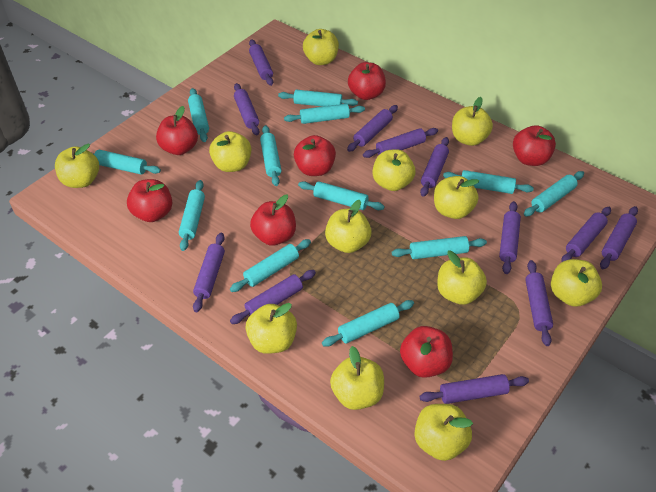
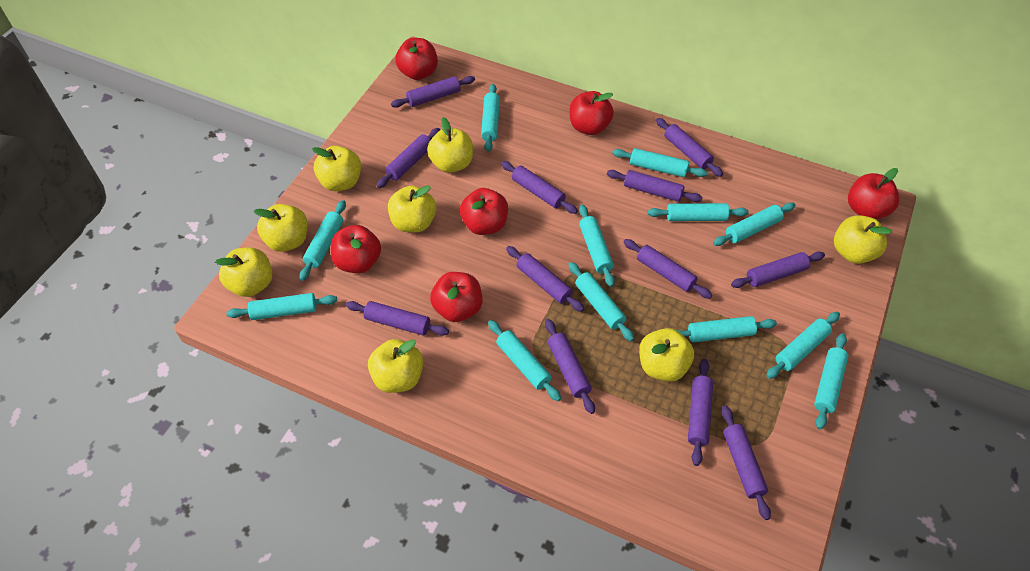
red apple: 7 -> 6
yellow apple: 12 -> 8

